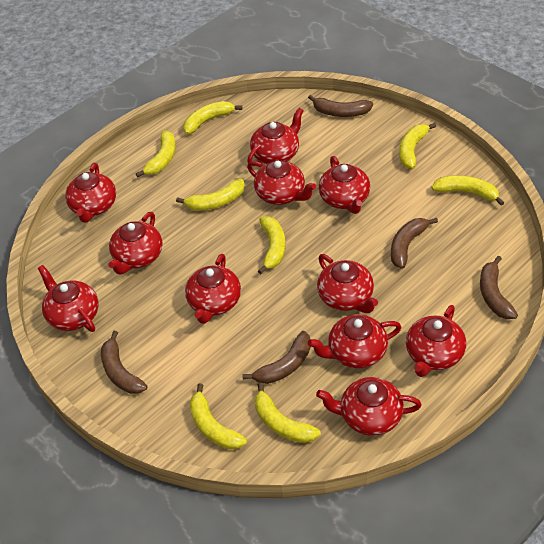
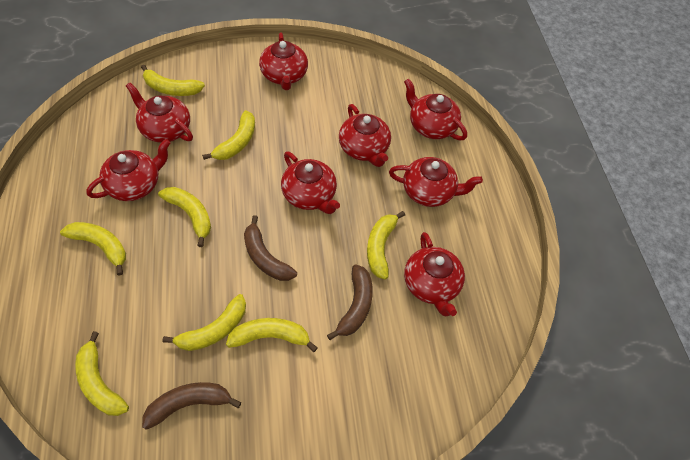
brown banana: 5 -> 3
red teapot: 11 -> 8

